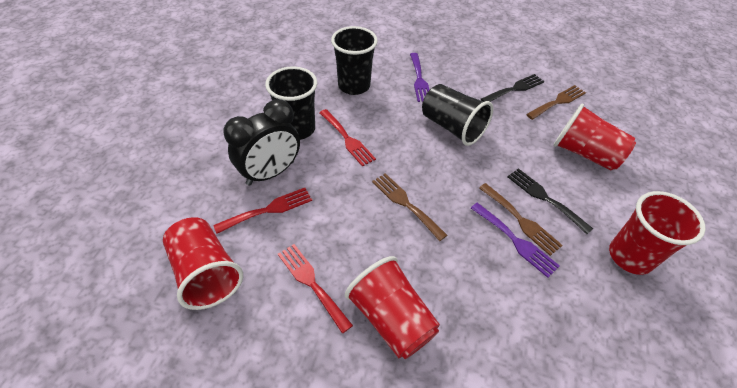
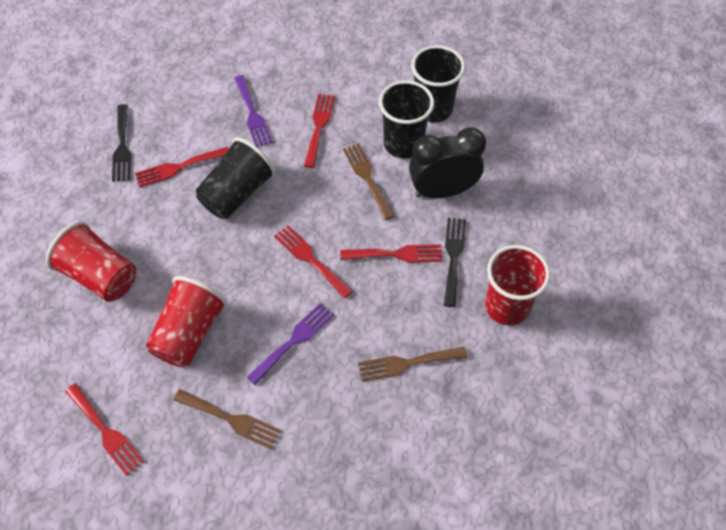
red cup: 4 -> 3
red fork: 3 -> 5

